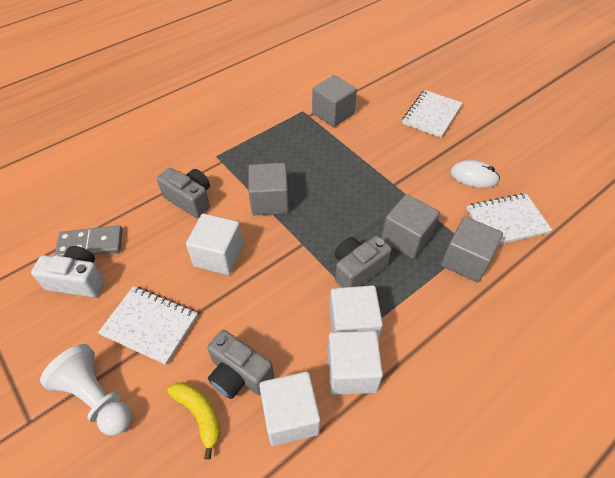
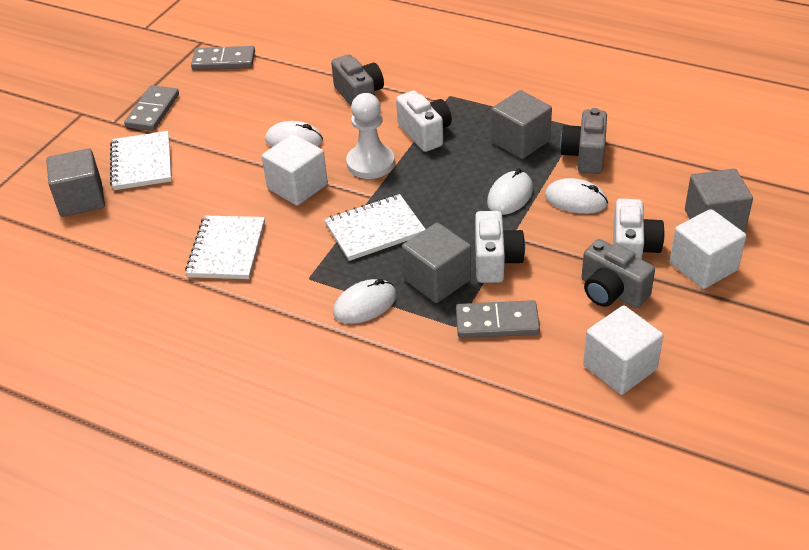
grey domino: 1 -> 3
white camera: 1 -> 3
white cube: 4 -> 3
white mouse: 1 -> 4
yellow banana: 1 -> 0

